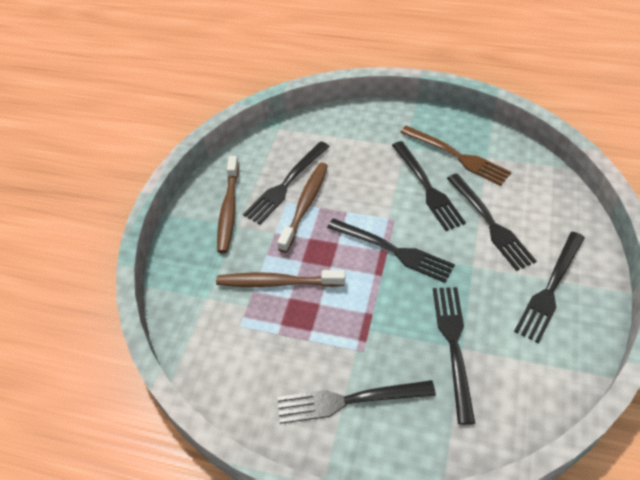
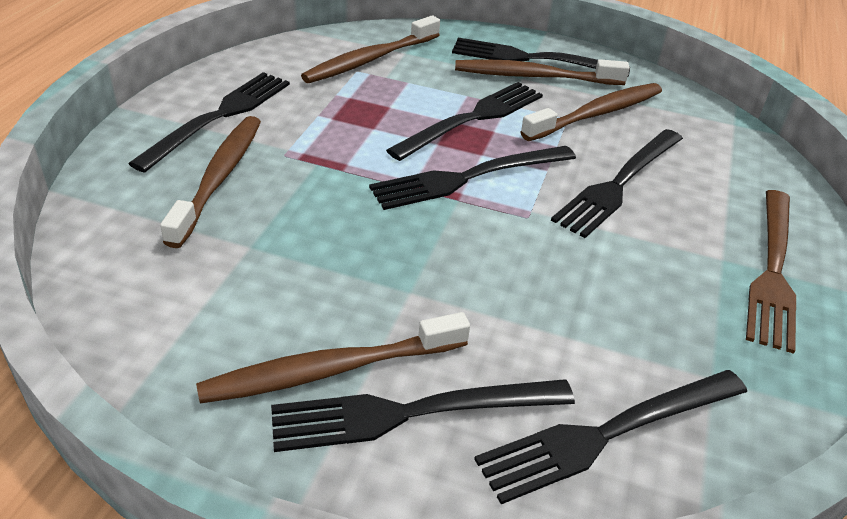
brown toothbrush: 3 -> 5

